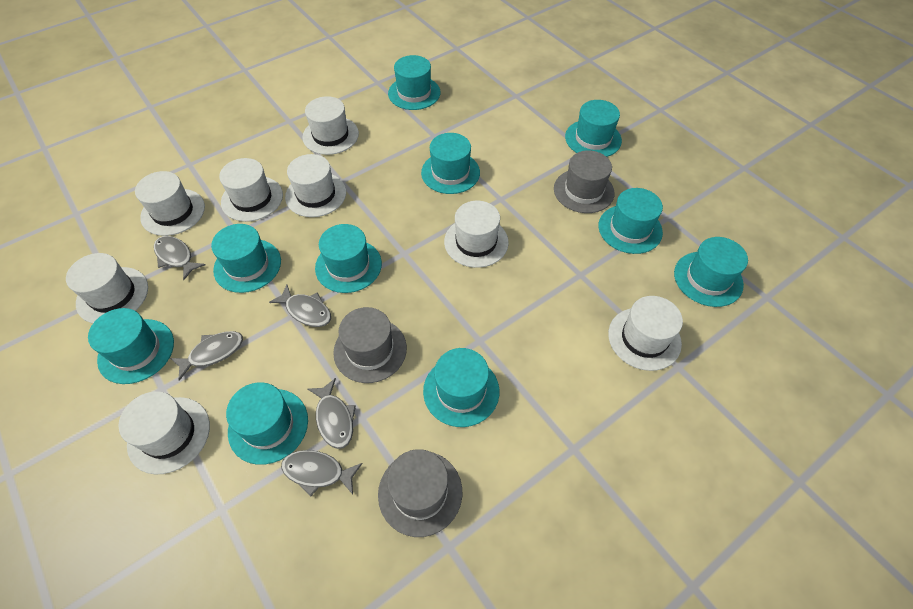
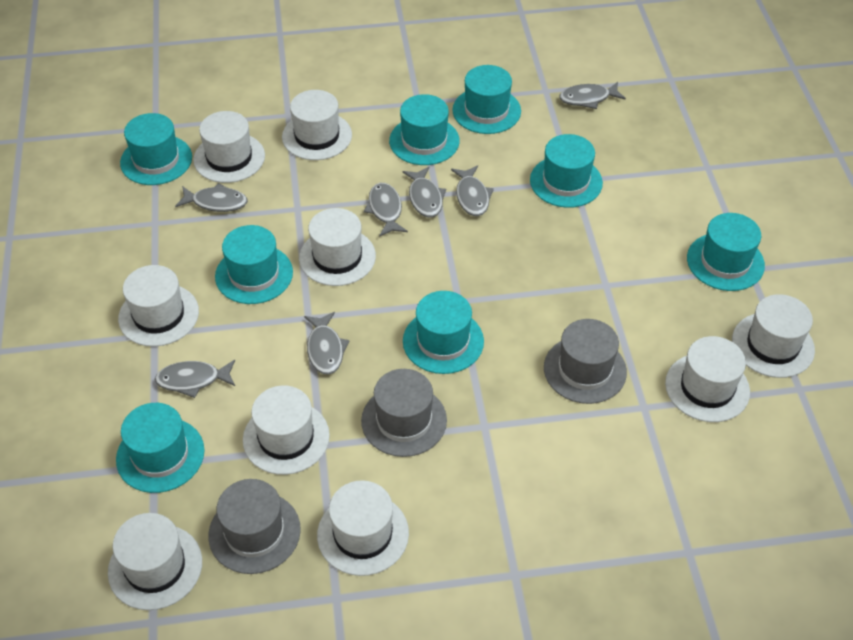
grey fish: 5 -> 7
turquoise hat: 10 -> 8
white hat: 8 -> 9

